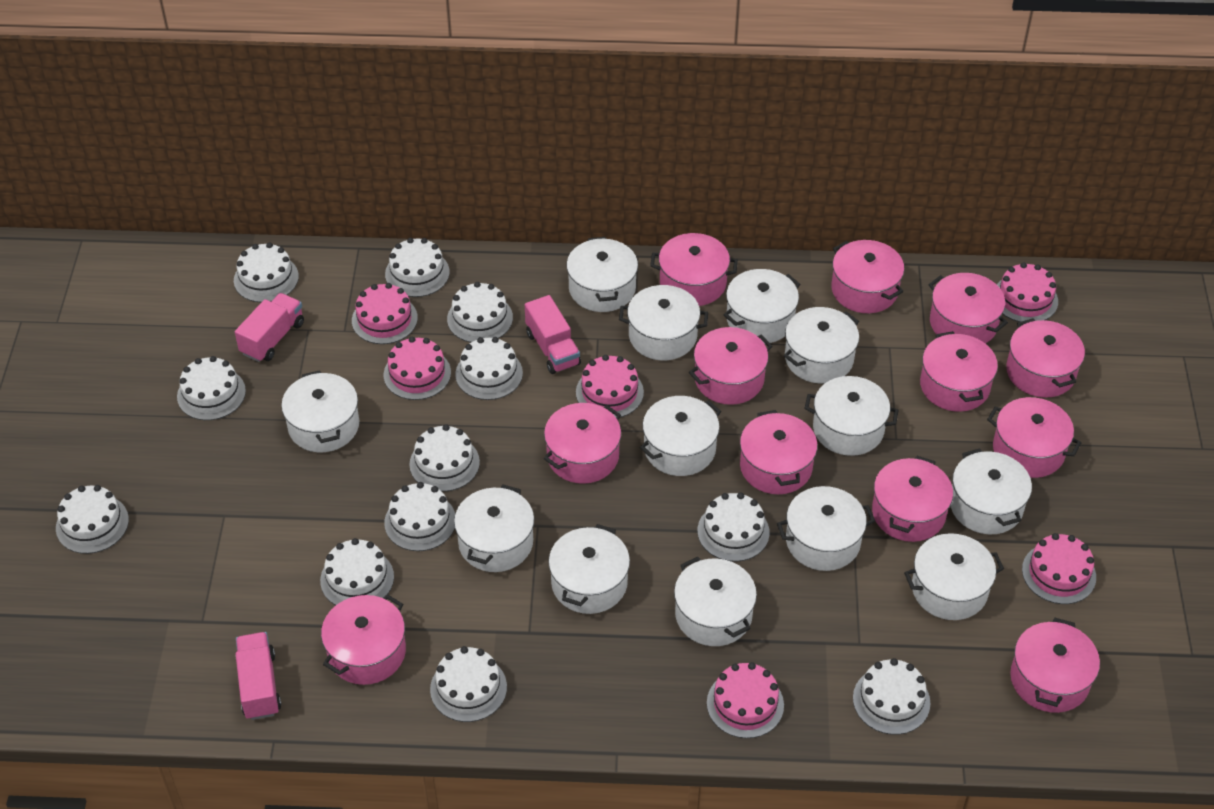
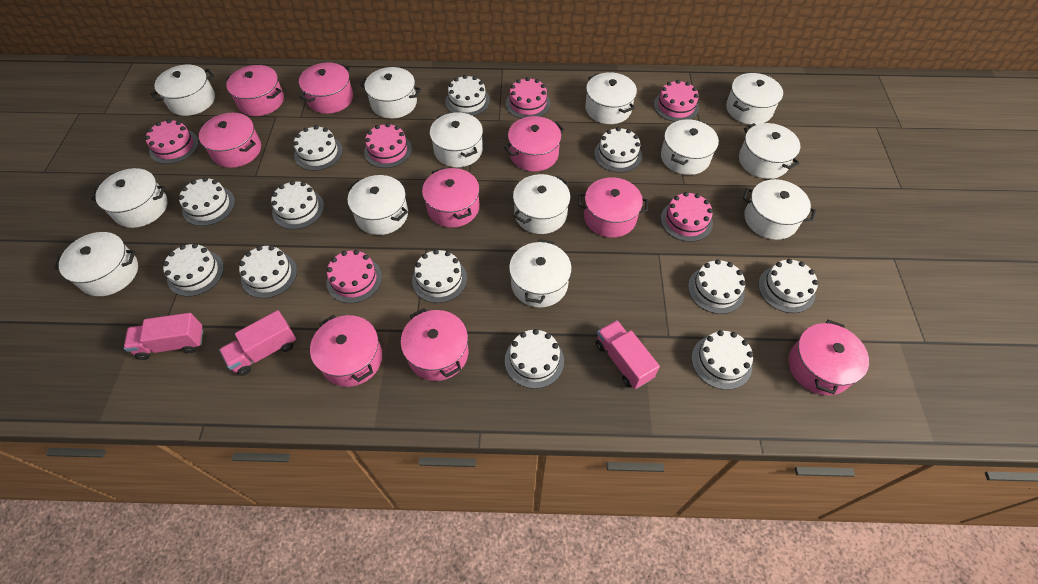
pink pot: 12 -> 9

